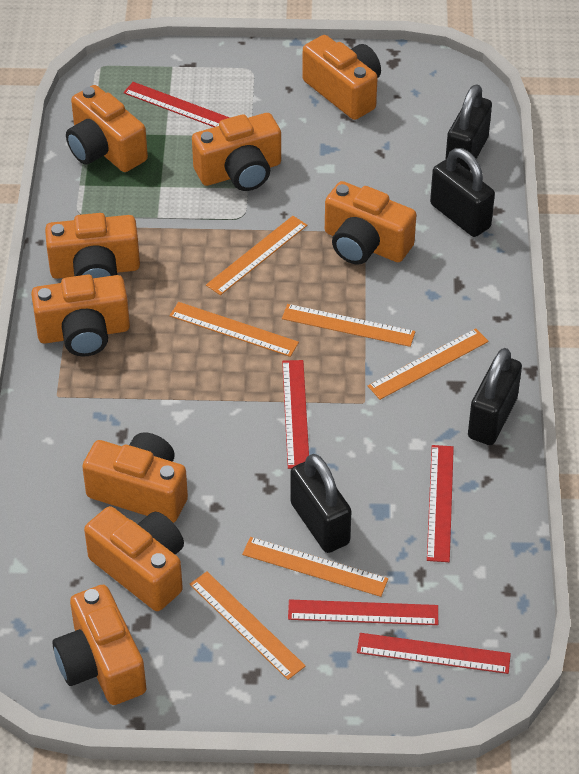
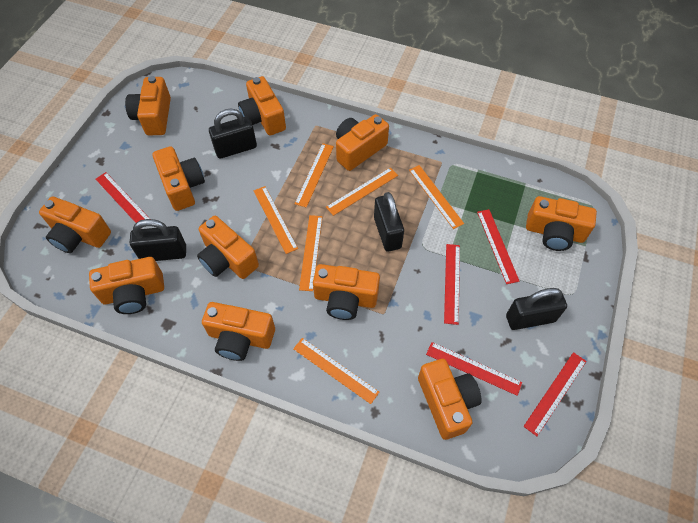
orange camera: 9 -> 11

